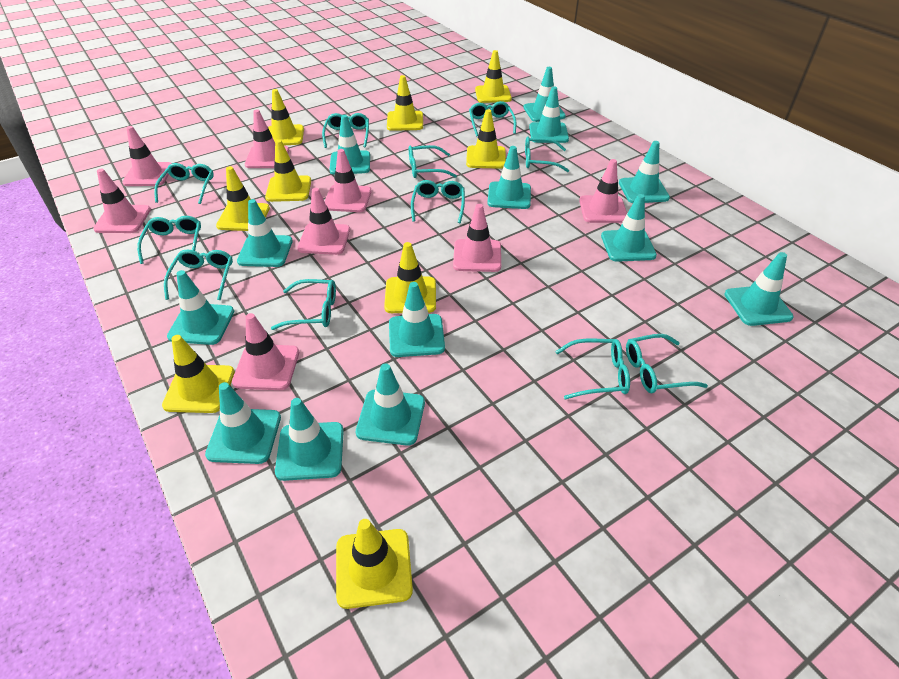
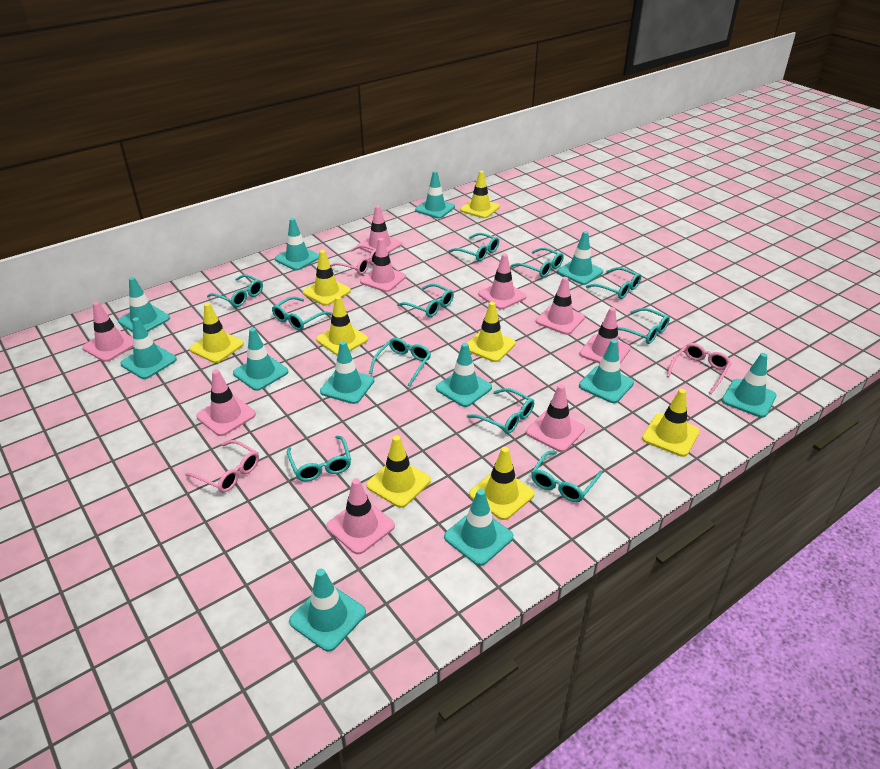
pink glasses: 0 -> 3
pink traffic cone: 8 -> 9
turquoise traffic cone: 13 -> 12
yellow traffic cone: 9 -> 8

